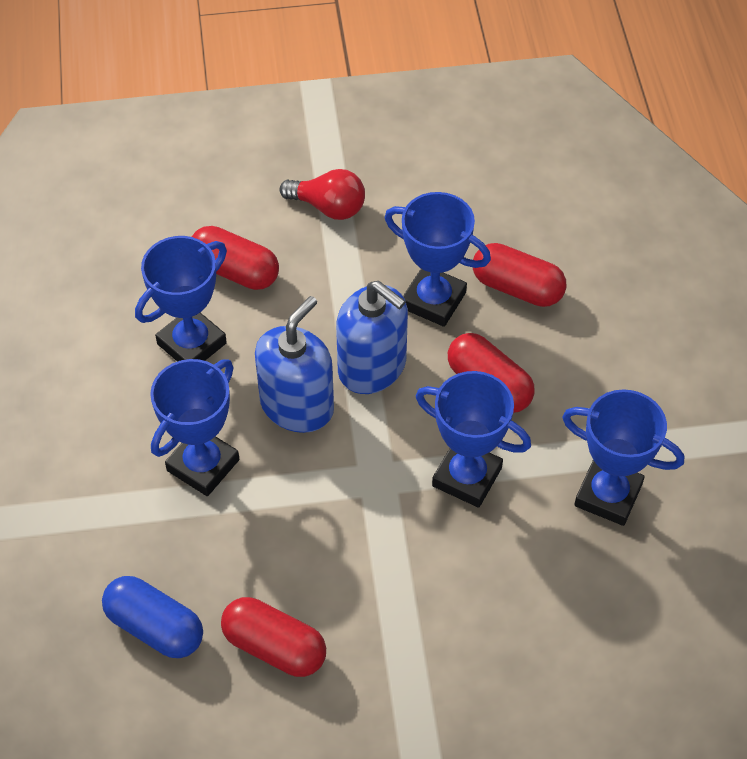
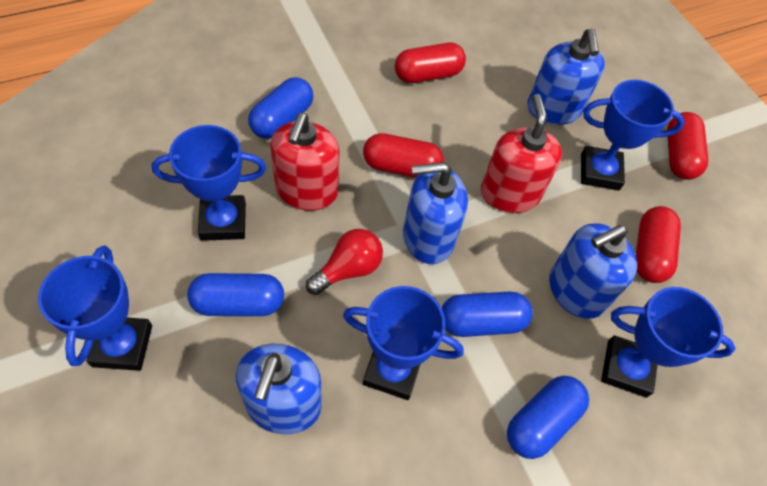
blue capsule: 1 -> 4
blue soap dispenser: 2 -> 4
red soap dispenser: 0 -> 2

